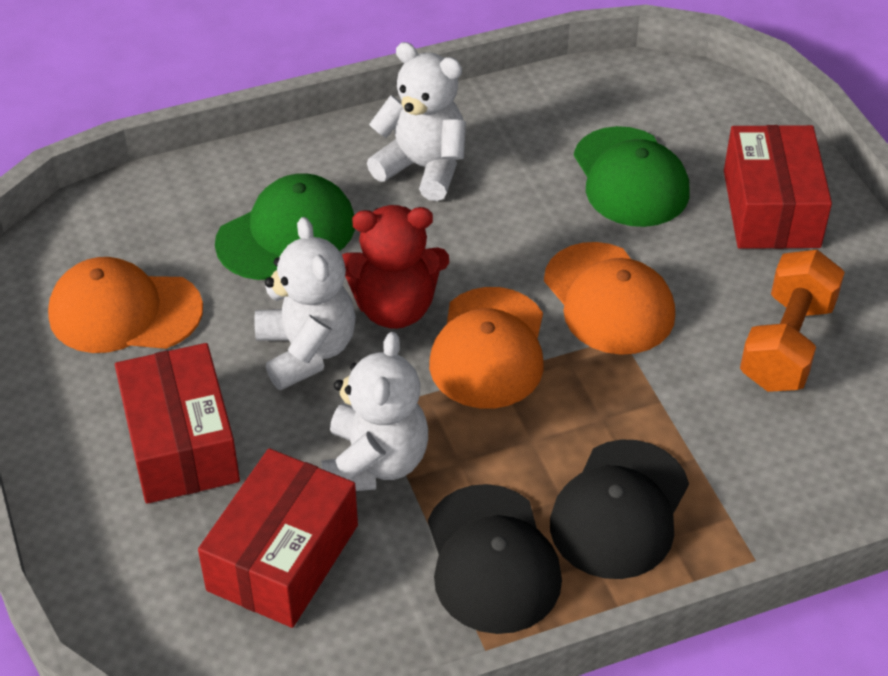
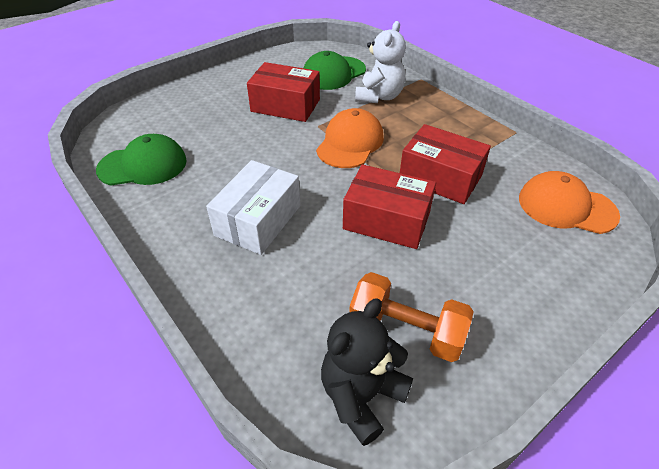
black cap: 2 -> 0
black teddy bear: 0 -> 1
orange cap: 3 -> 2
red teddy bear: 1 -> 0
white box: 0 -> 1
white teddy bear: 3 -> 1

